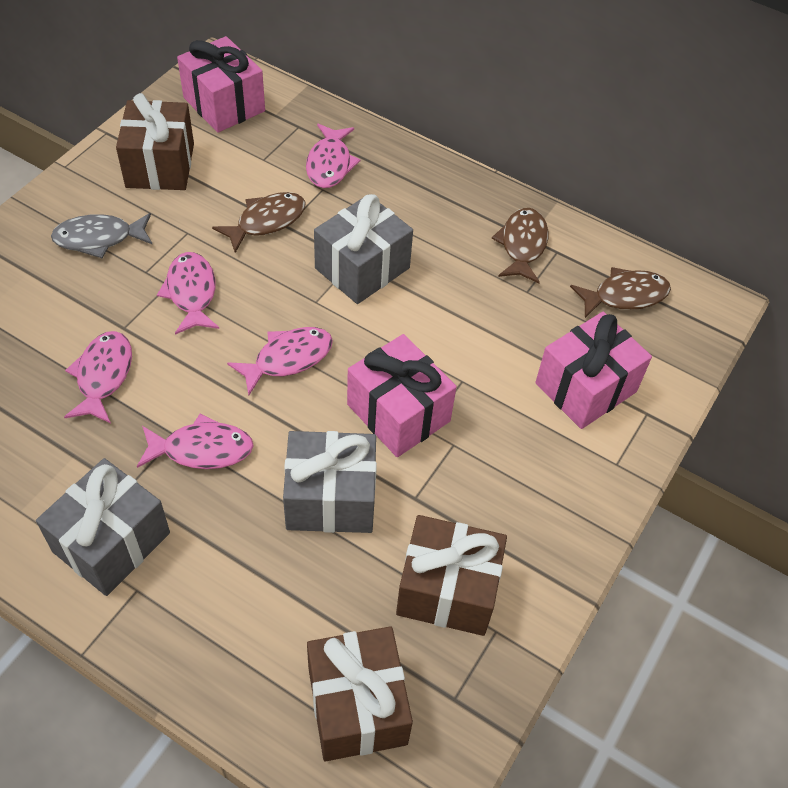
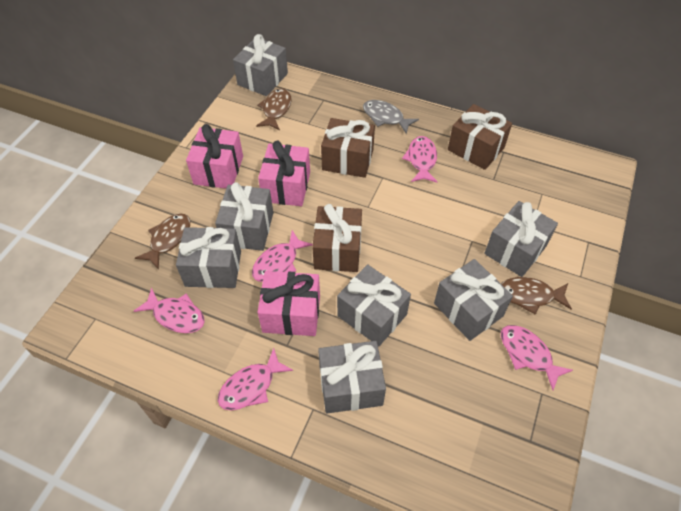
grey gift: 3 -> 7

